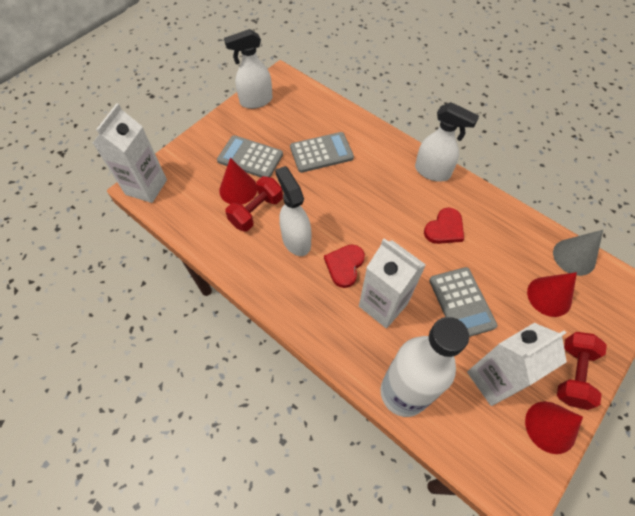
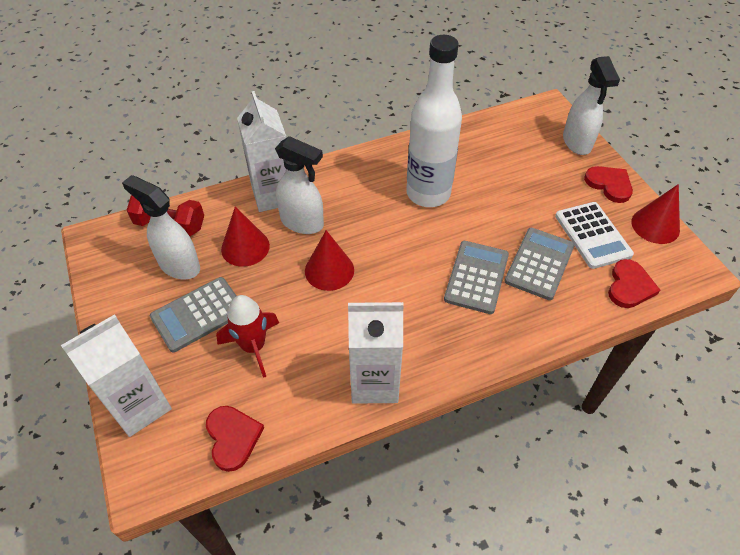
grey cone: 1 -> 0
red dumbbell: 2 -> 1
red heart: 2 -> 3
red rocket: 0 -> 1
white calculator: 0 -> 1

